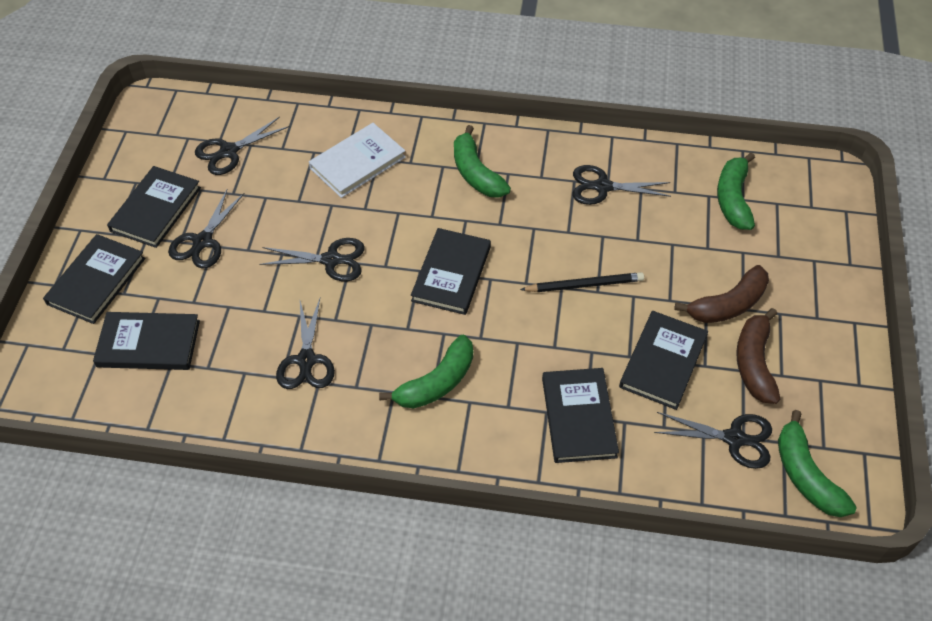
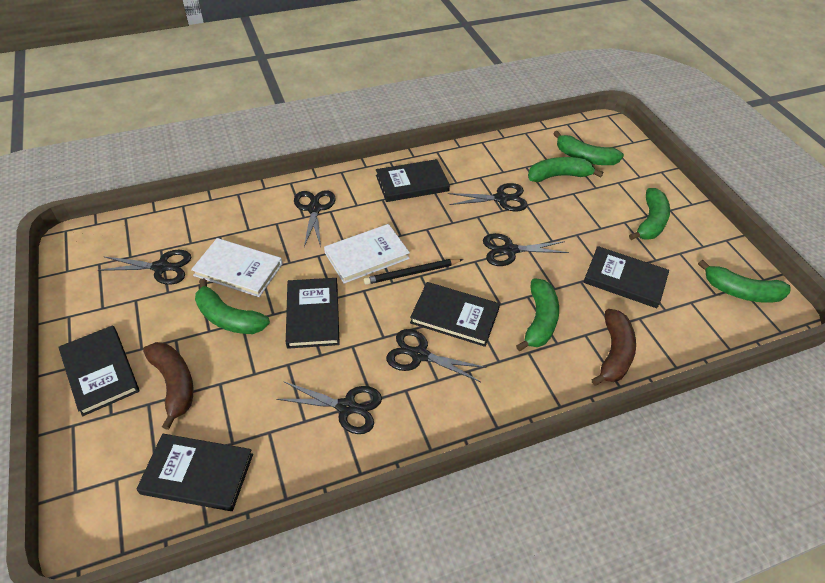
green banana: 4 -> 6
white book: 1 -> 2

